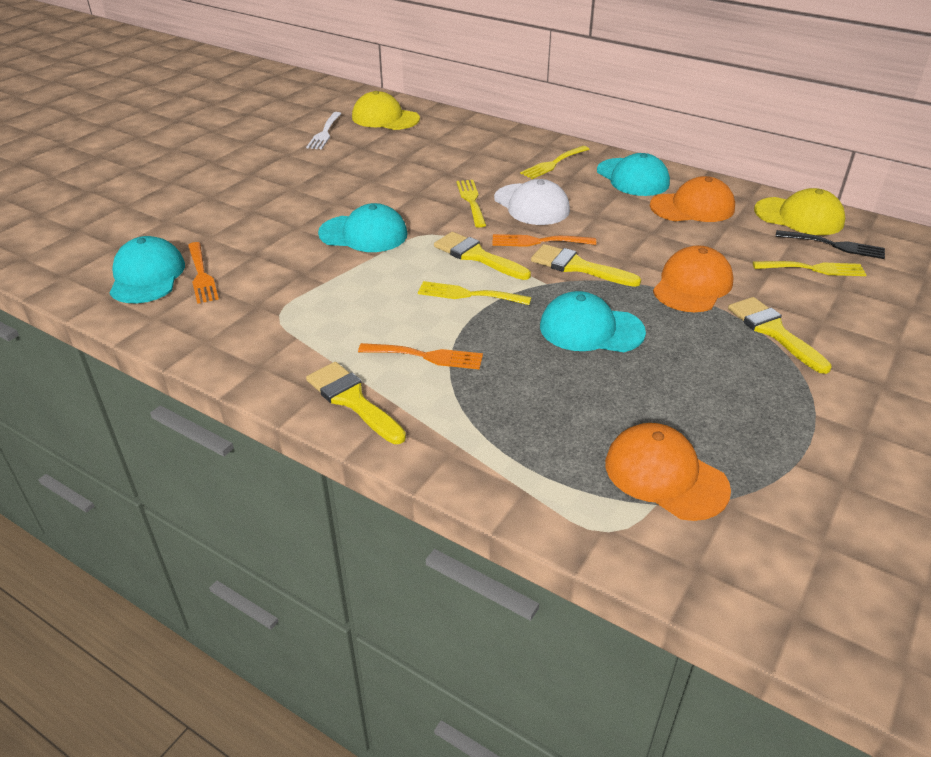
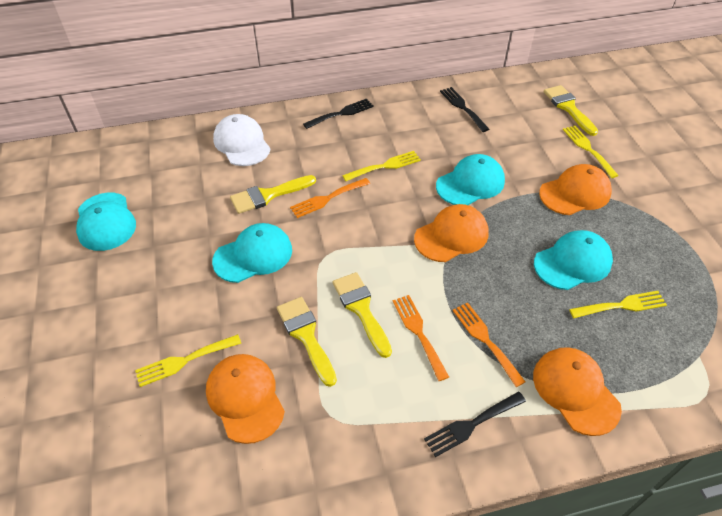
black fork: 1 -> 3
orange cap: 3 -> 4
white fork: 1 -> 0
yellow cap: 2 -> 0

